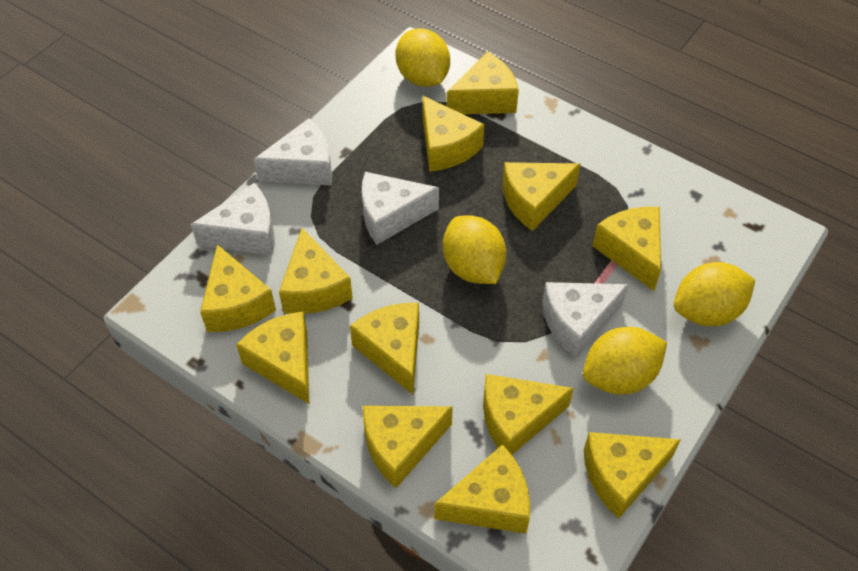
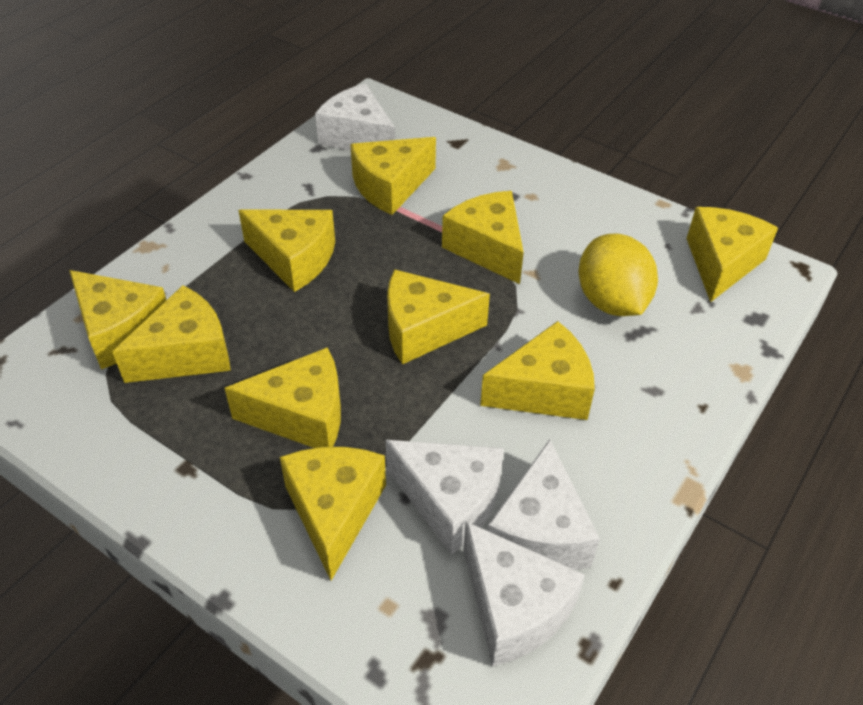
yellow cheese: 12 -> 10
yellow lemon: 4 -> 1

